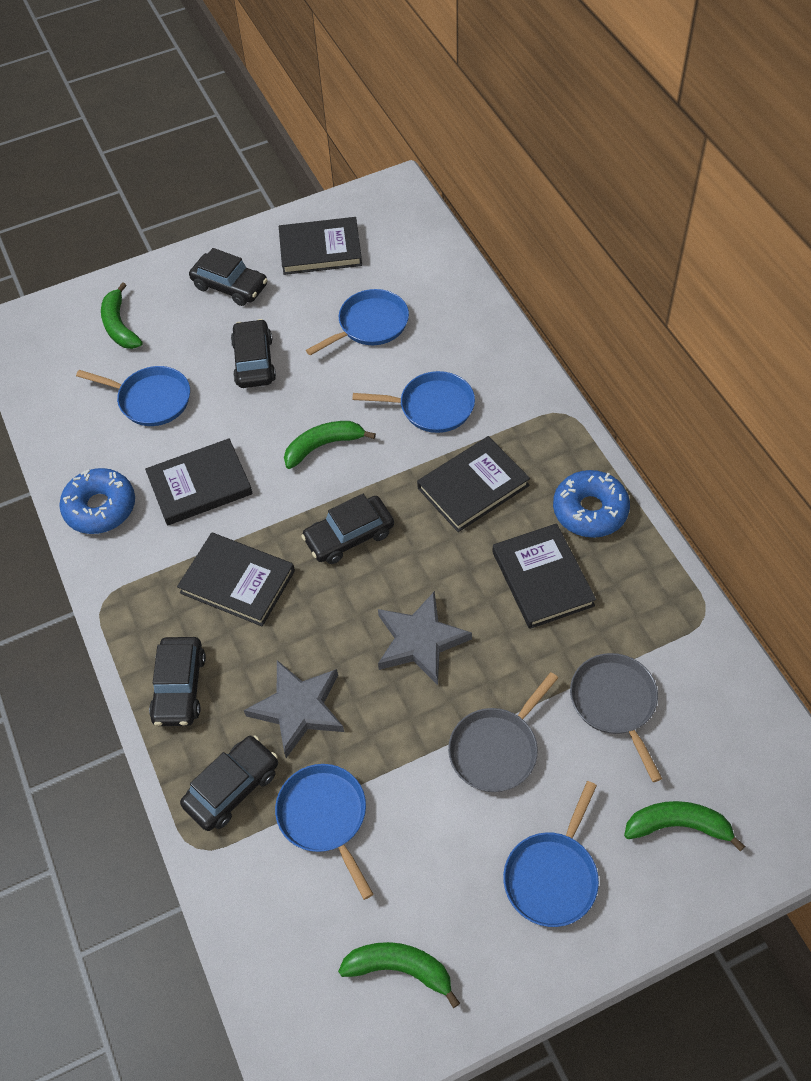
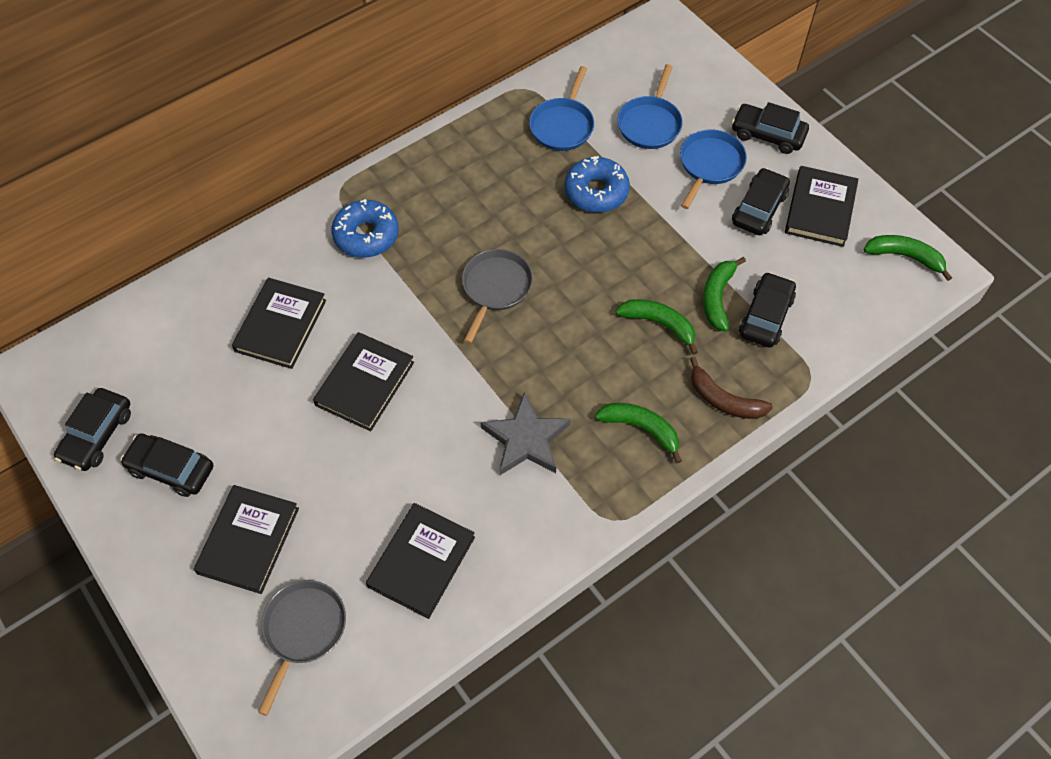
blue pan: 5 -> 3
brown banana: 0 -> 1
grey star: 2 -> 1

